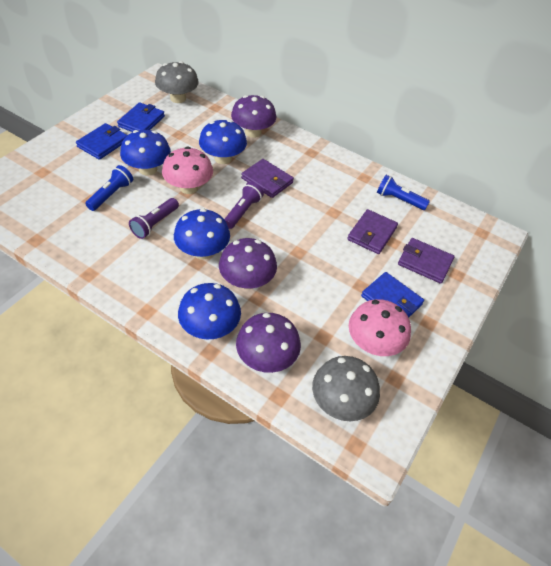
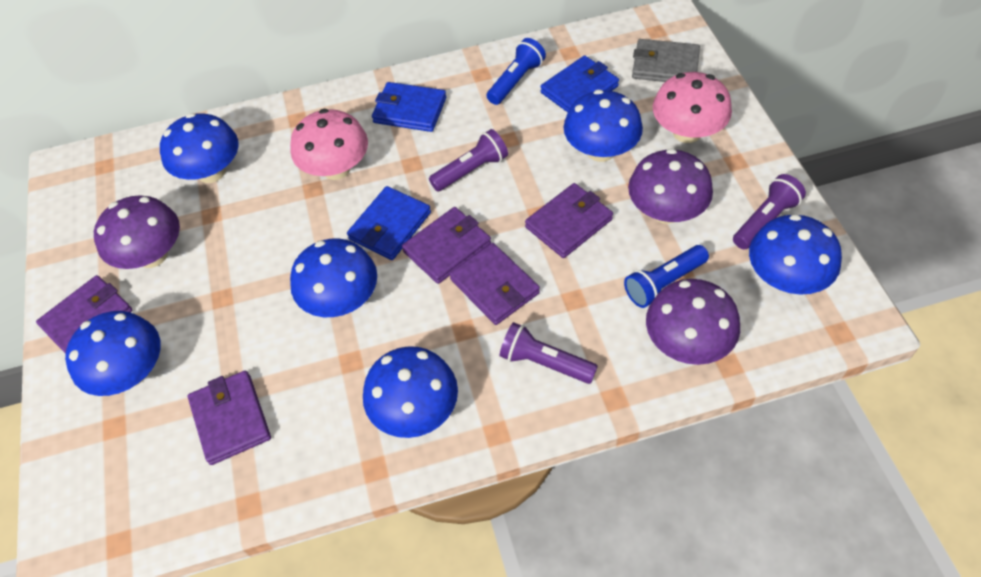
blue mushroom: 4 -> 6
grey mushroom: 2 -> 0
grey wallet: 0 -> 1
purple flashlight: 2 -> 3
purple wallet: 3 -> 5

